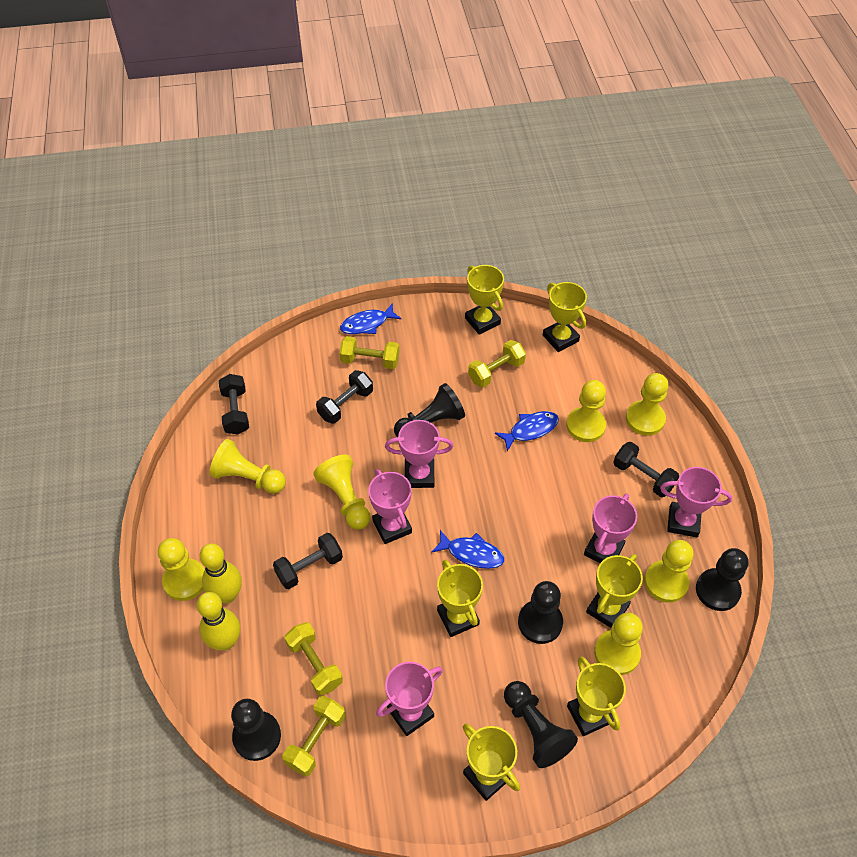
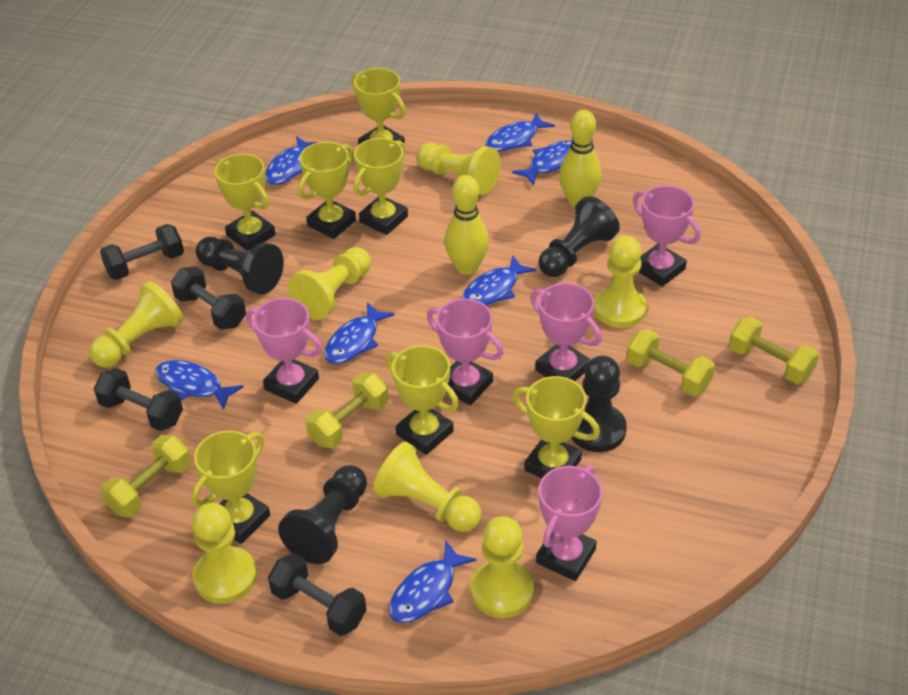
black pawn: 5 -> 4
blue fish: 3 -> 7
yellow trophy: 6 -> 7

